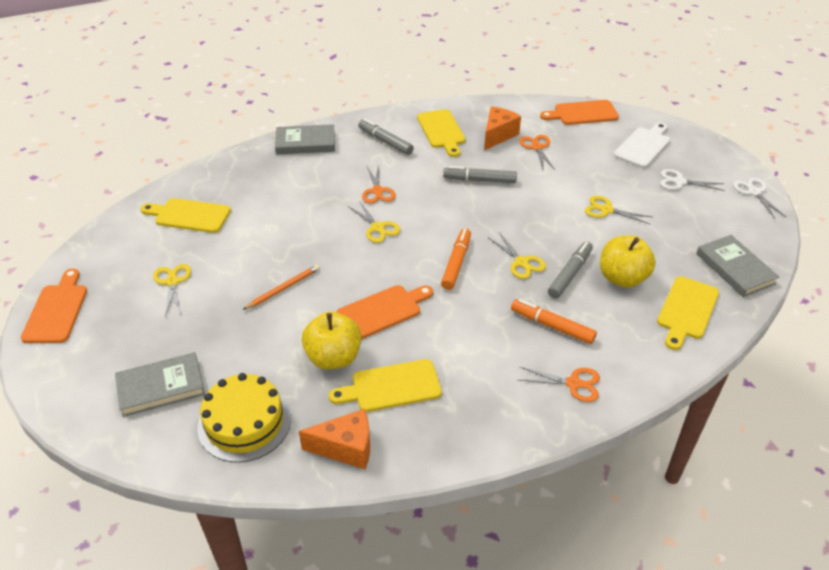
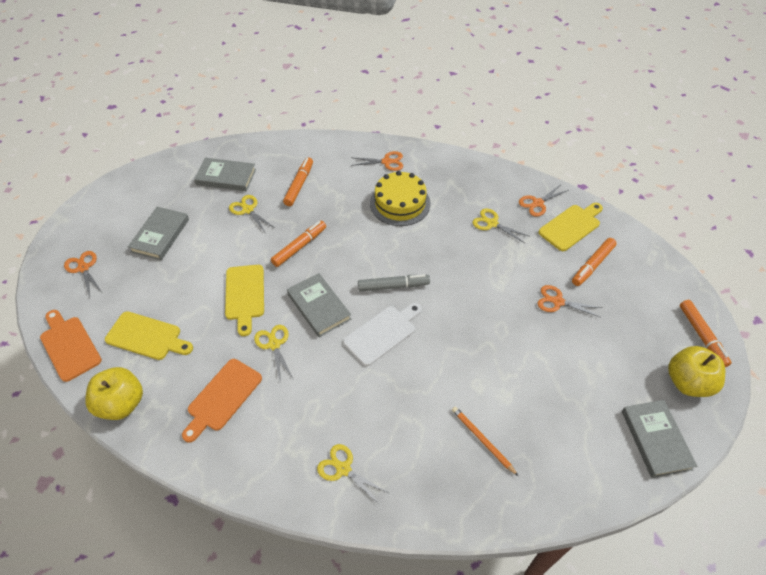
grey book: 3 -> 4
grey marker: 3 -> 1
orange cheese: 2 -> 0
orange cutting board: 3 -> 2
orange marker: 2 -> 4
orange scissors: 3 -> 4
white scissors: 2 -> 0
yellow cutting board: 4 -> 3

